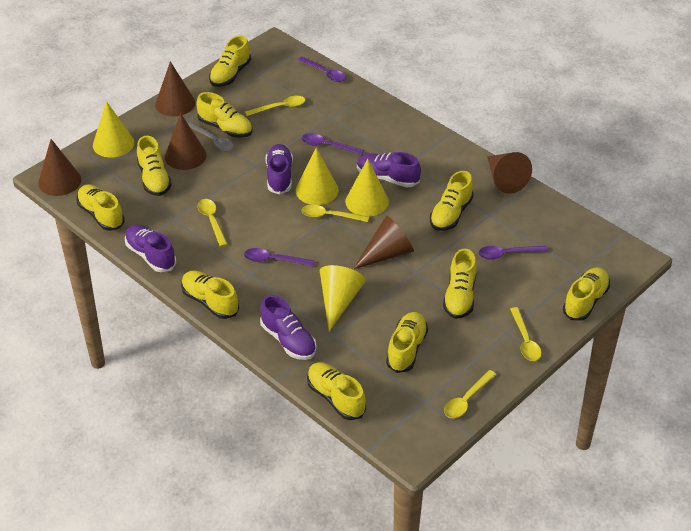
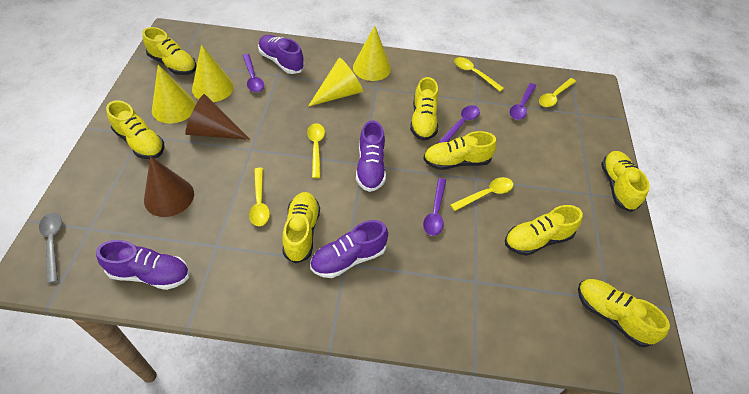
brown cone: 5 -> 2
yellow shoe: 10 -> 8

